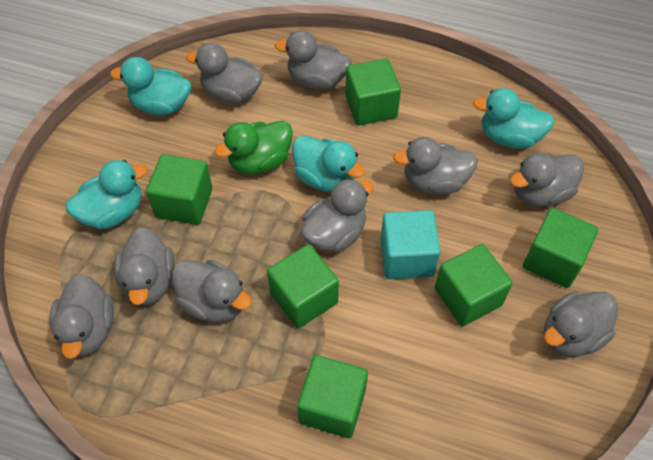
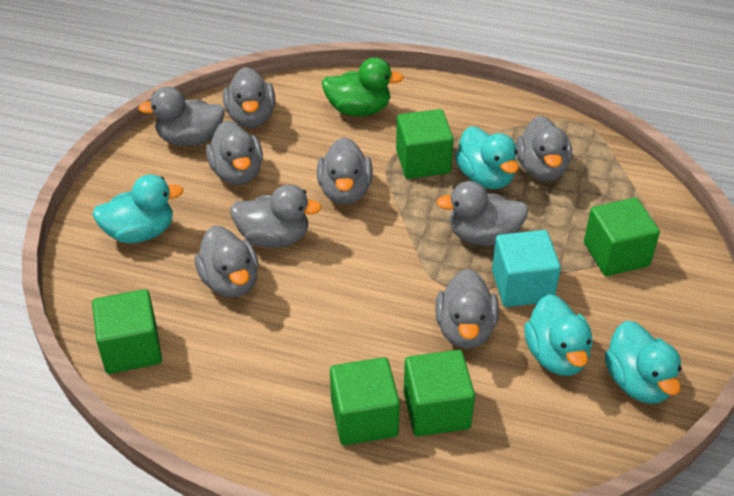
green cube: 6 -> 5

